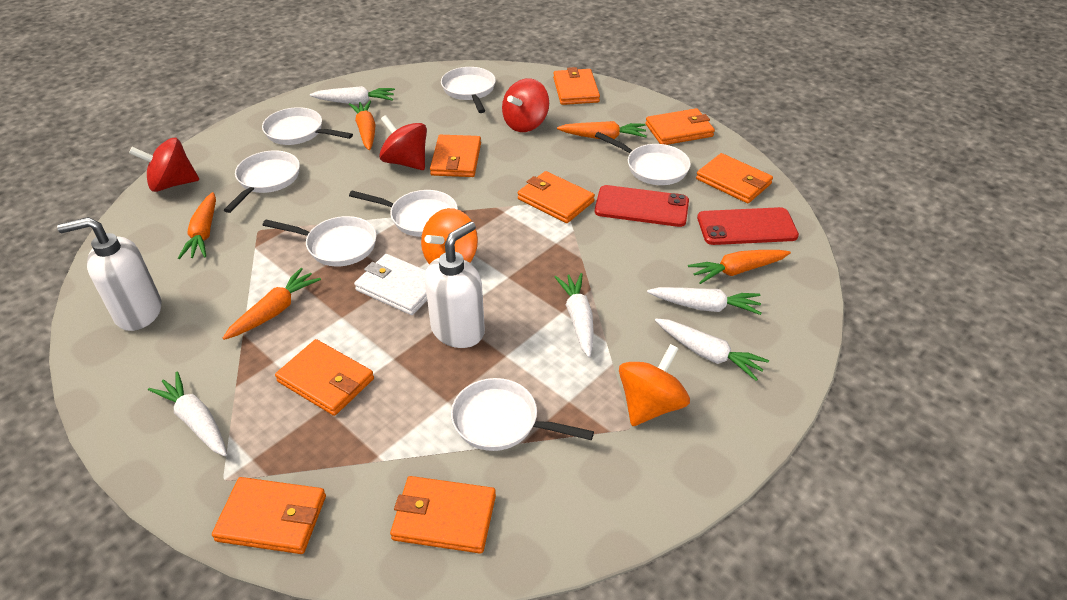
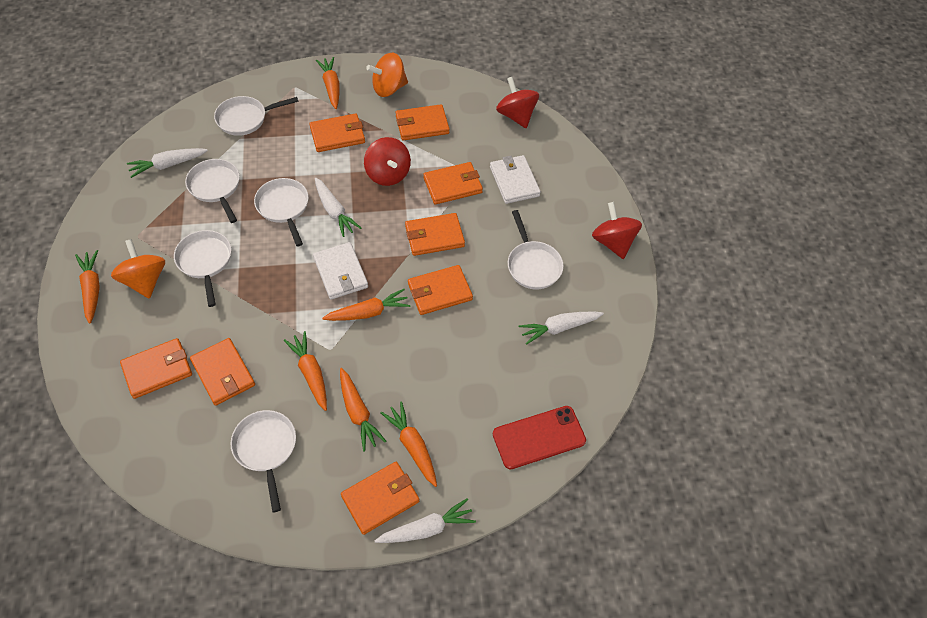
orange carrot: 5 -> 6
red phone: 2 -> 1
white carrot: 5 -> 4
white pan: 7 -> 6
white soap dispenser: 2 -> 0
white wallet: 1 -> 2

